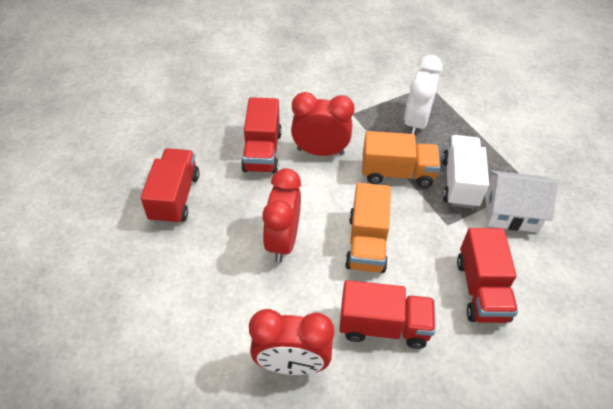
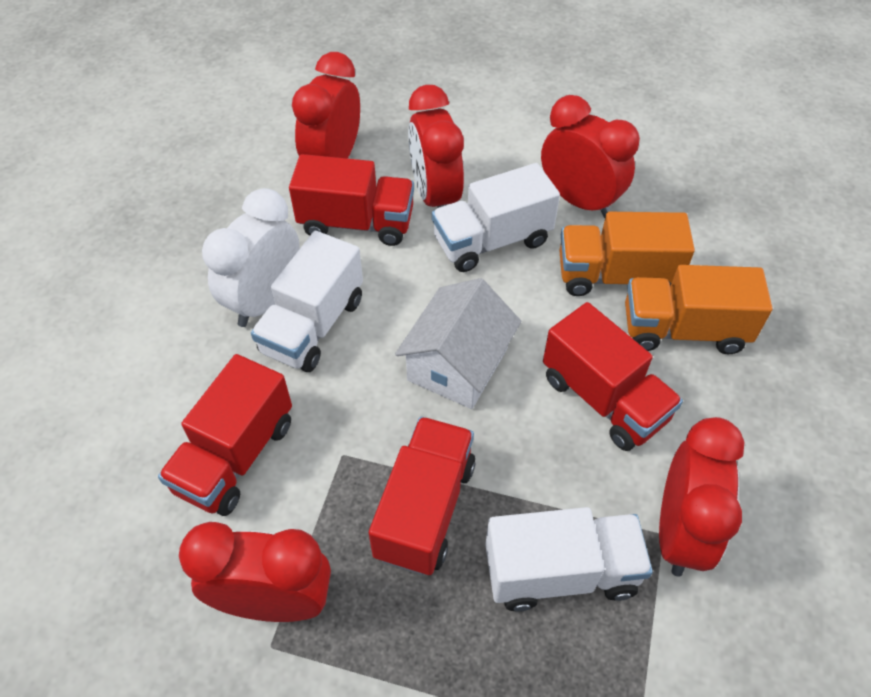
red clock: 3 -> 5
white truck: 1 -> 3

